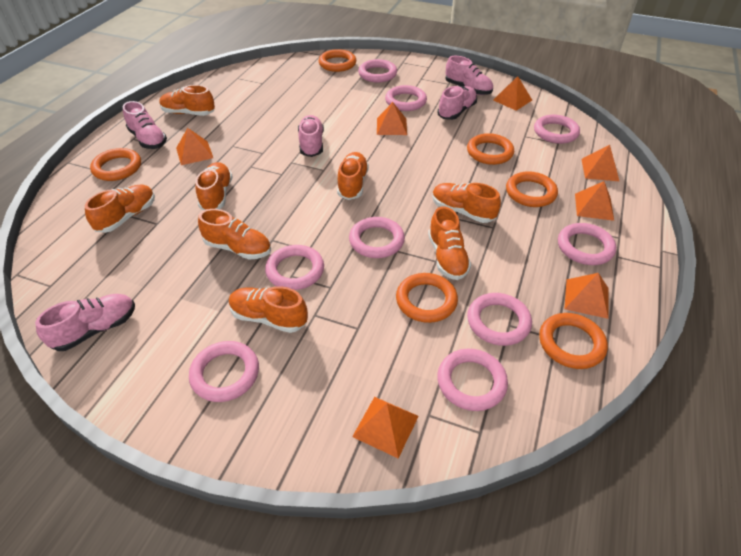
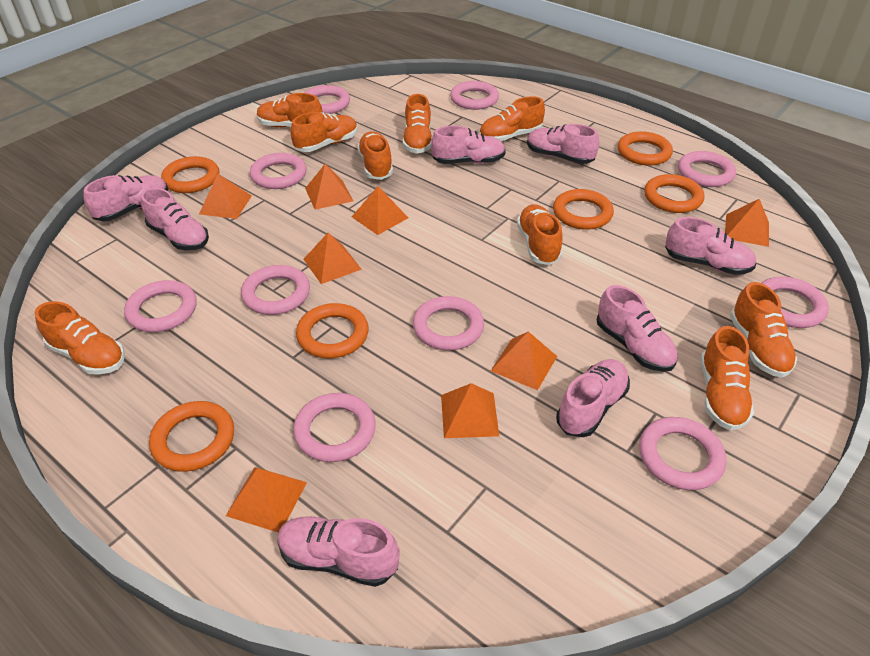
orange pyramid: 7 -> 8
orange shoe: 8 -> 9
pink ring: 9 -> 10
pink shoe: 5 -> 8

